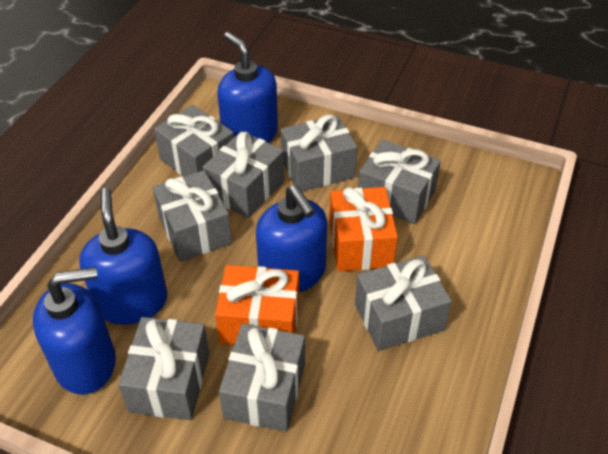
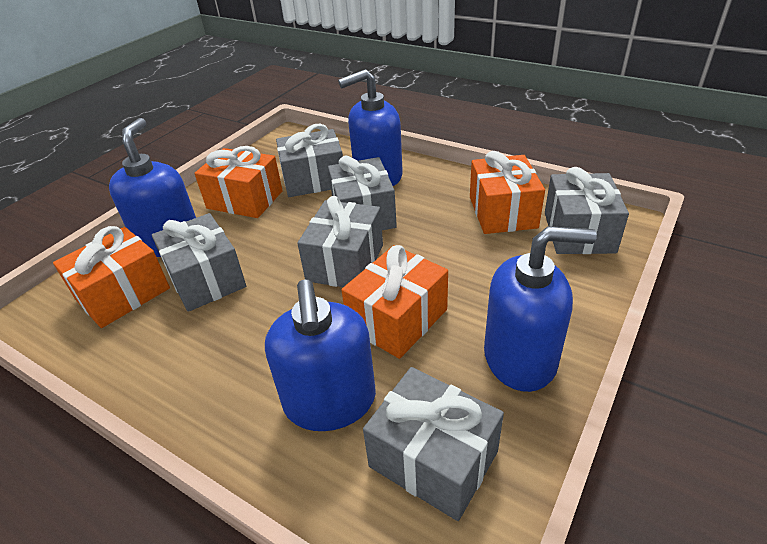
grey gift: 8 -> 6
orange gift: 2 -> 4

